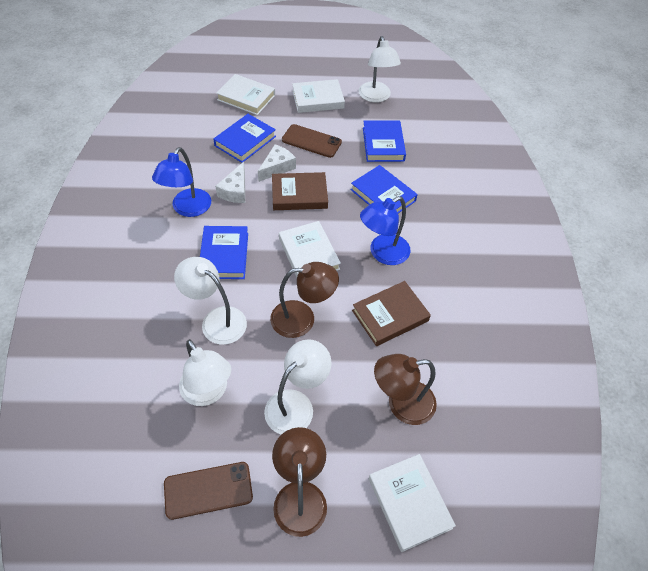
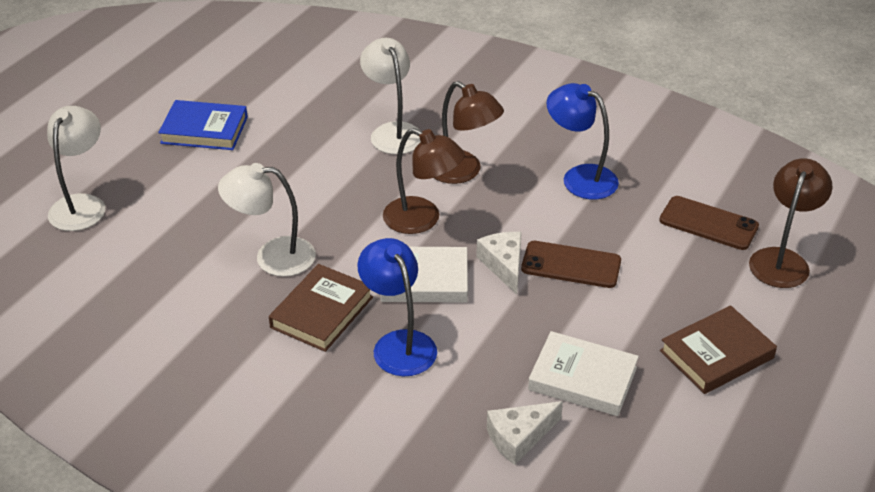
blue book: 4 -> 1
white book: 4 -> 2
white lamp: 4 -> 3

